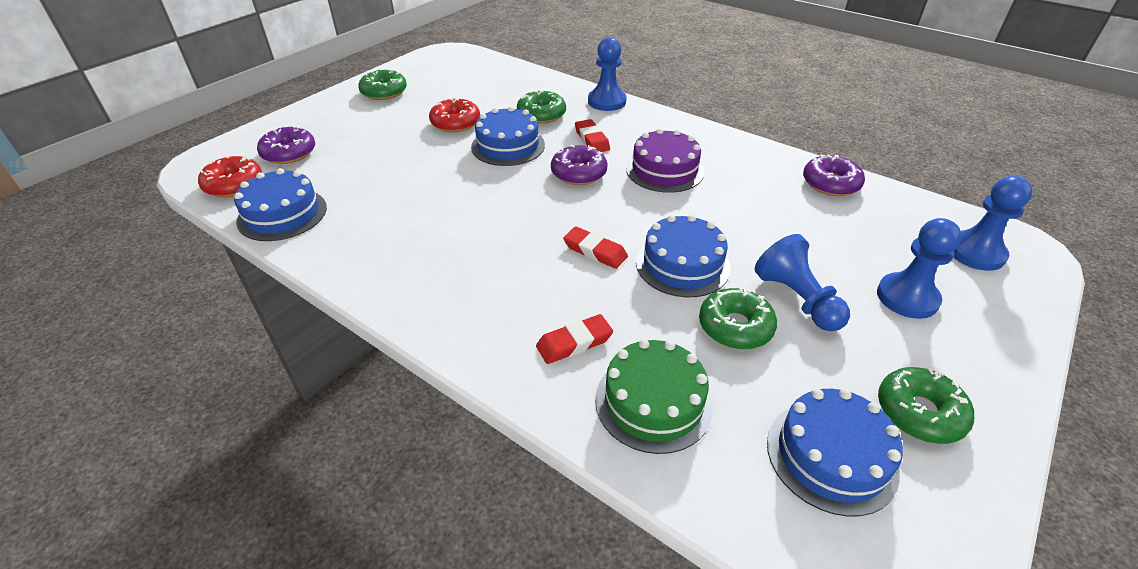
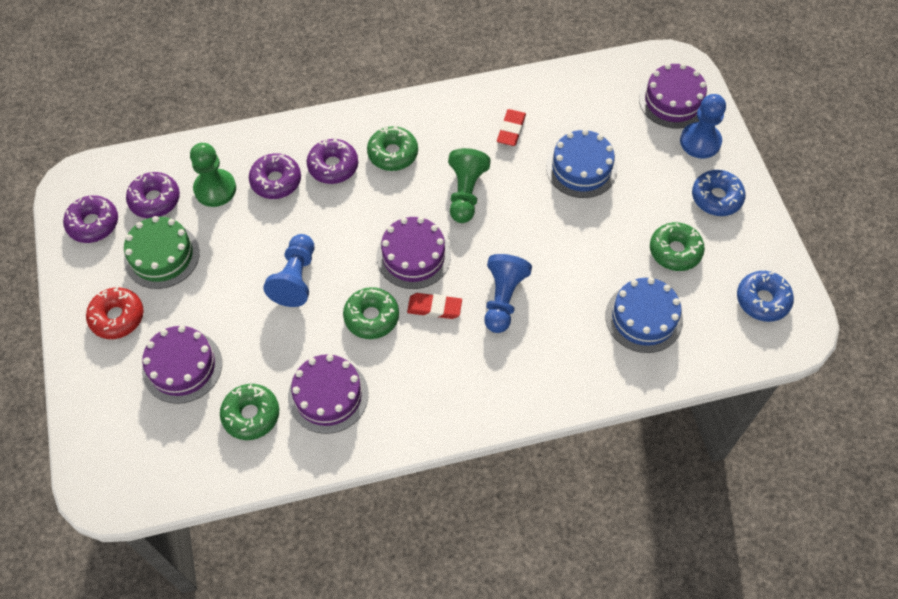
blue cake: 4 -> 2
blue donut: 0 -> 2
blue pawn: 4 -> 3
green pawn: 0 -> 2
purple cake: 1 -> 4
purple donut: 3 -> 4
red donut: 2 -> 1
red eraser: 3 -> 2

